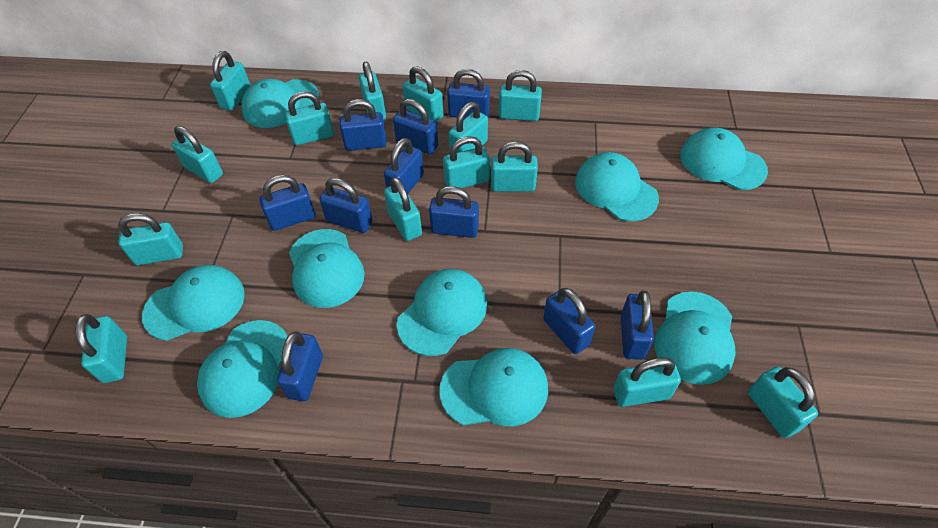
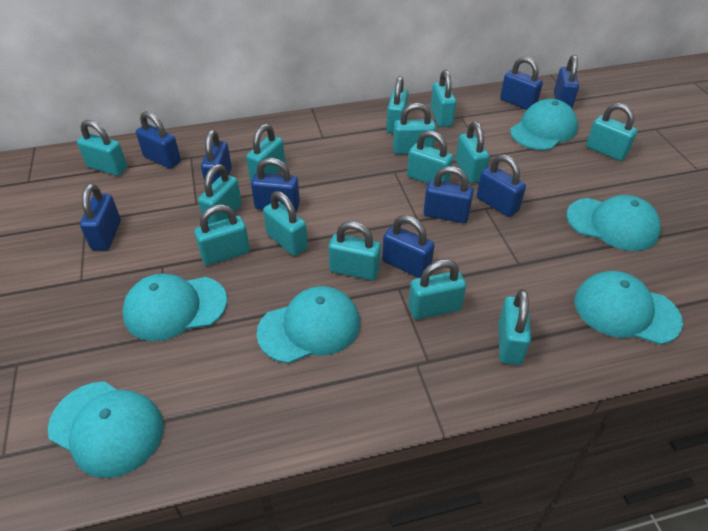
blue padlock: 10 -> 9
turquoise cap: 9 -> 6

